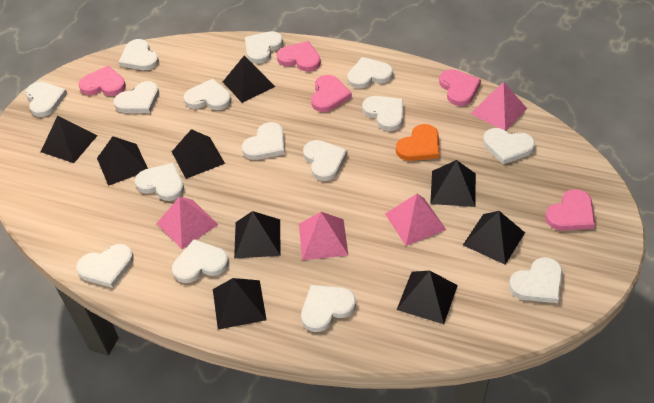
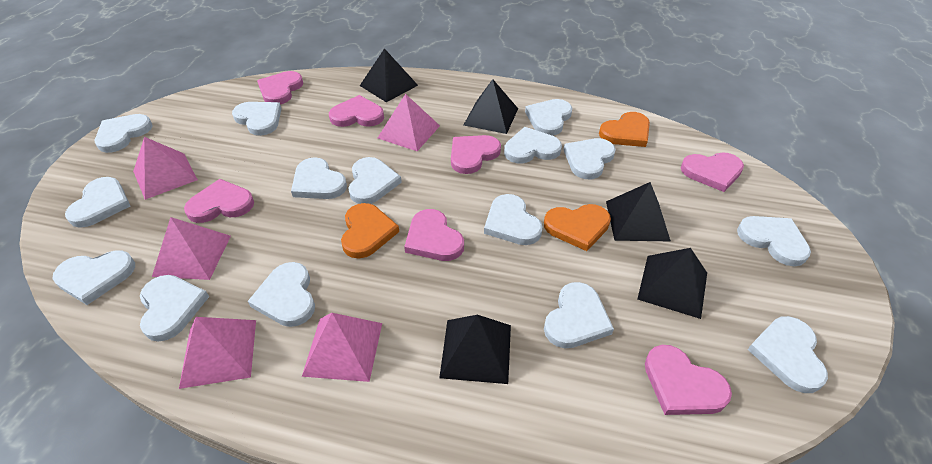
black pyramid: 9 -> 5
orange heart: 1 -> 3
pink heart: 5 -> 7
pink pyramid: 4 -> 5

